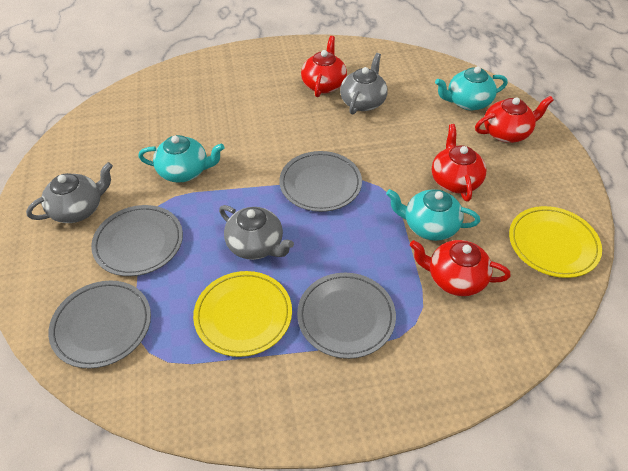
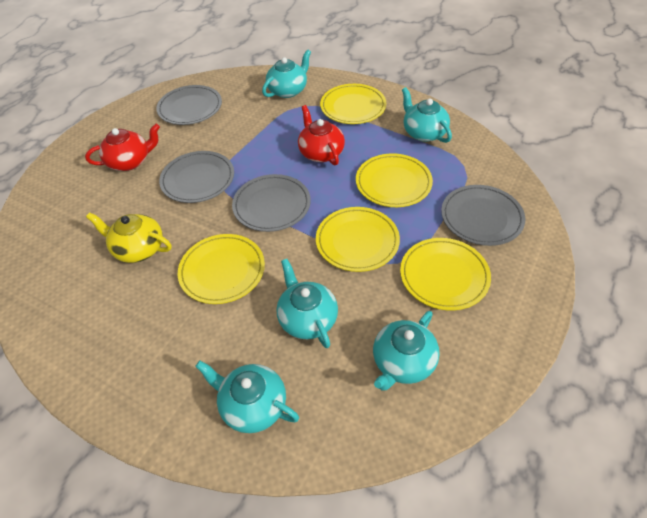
grey teapot: 3 -> 0
red teapot: 4 -> 2
turquoise teapot: 3 -> 5
yellow plate: 2 -> 5
yellow teapot: 0 -> 1

